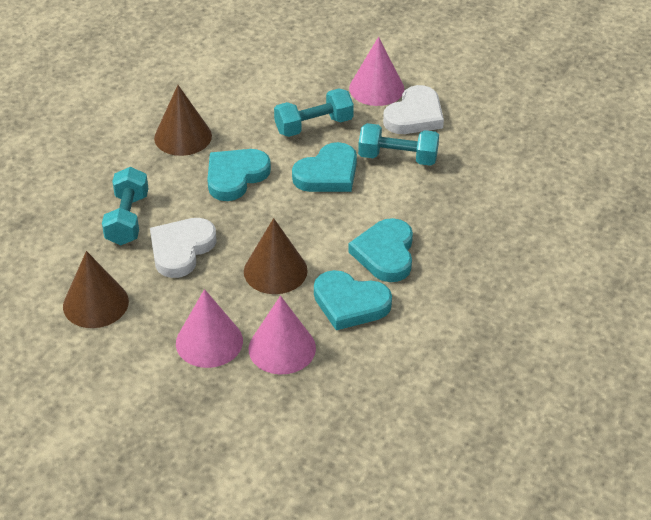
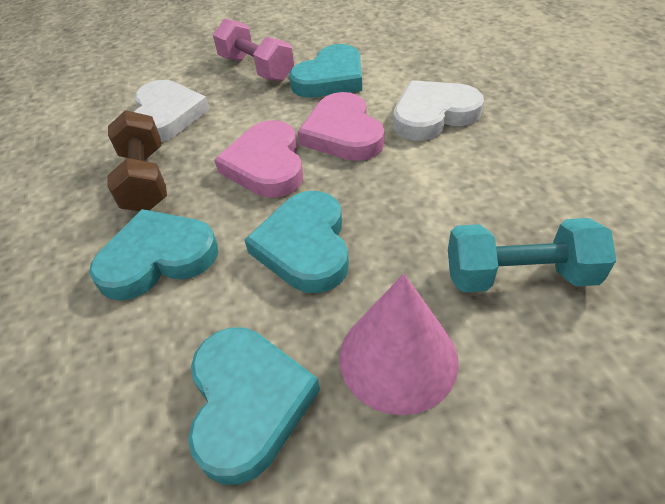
brown cone: 3 -> 0
brown dumbbell: 0 -> 1
pink cone: 3 -> 1
pink dumbbell: 0 -> 1
pink heart: 0 -> 2
turquoise dumbbell: 3 -> 1

